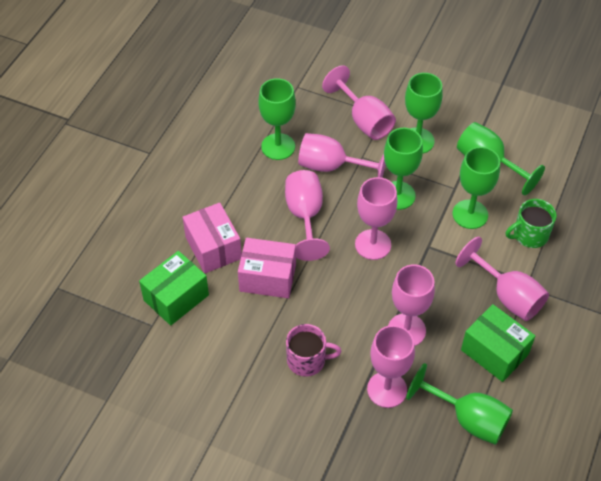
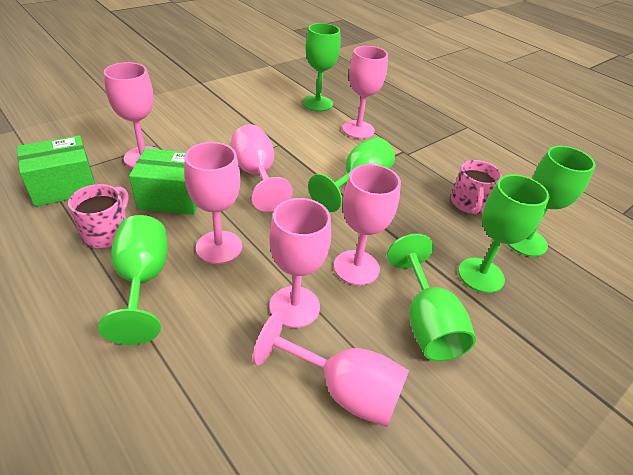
green mug: 1 -> 0
pink box: 2 -> 0
pink mug: 1 -> 2

